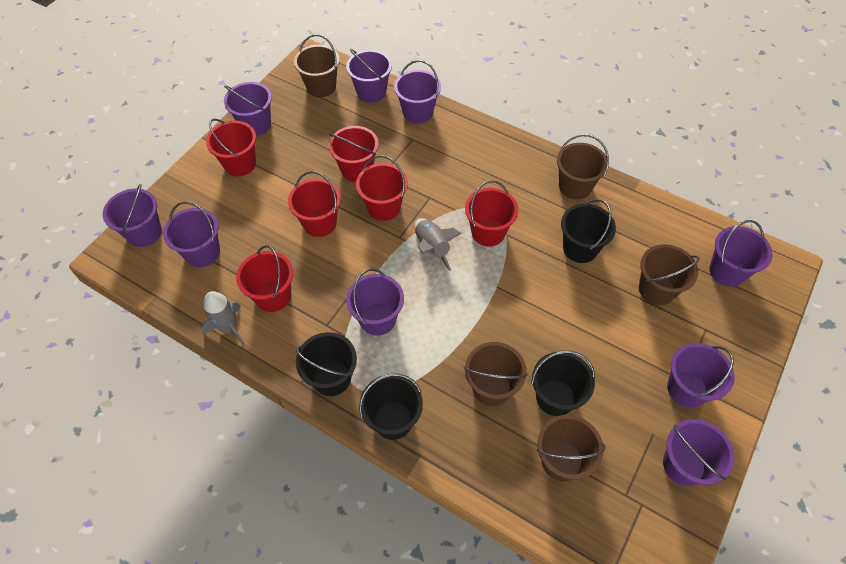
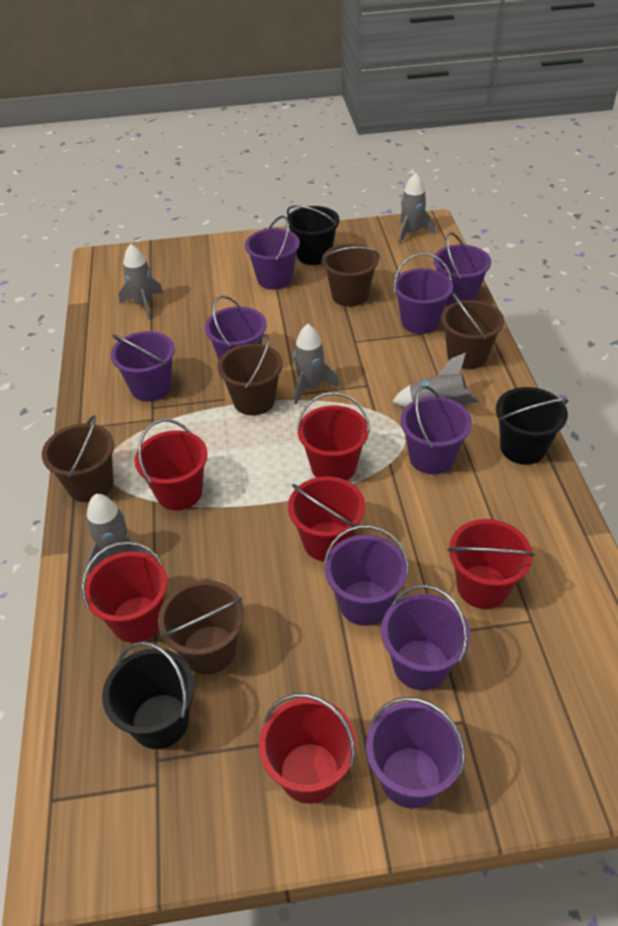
black bucket: 4 -> 3
grey rocket: 2 -> 5

